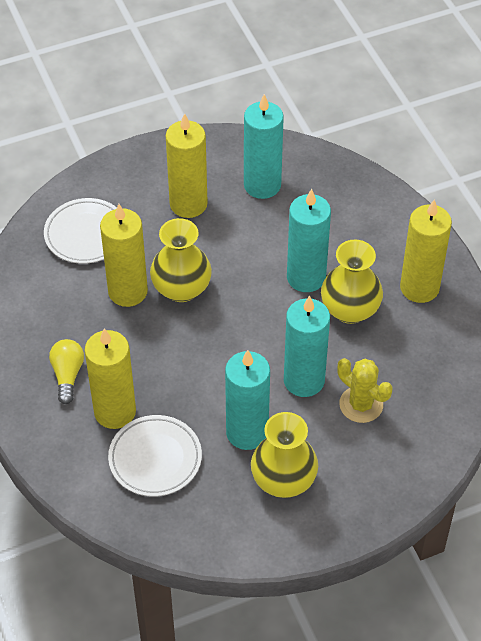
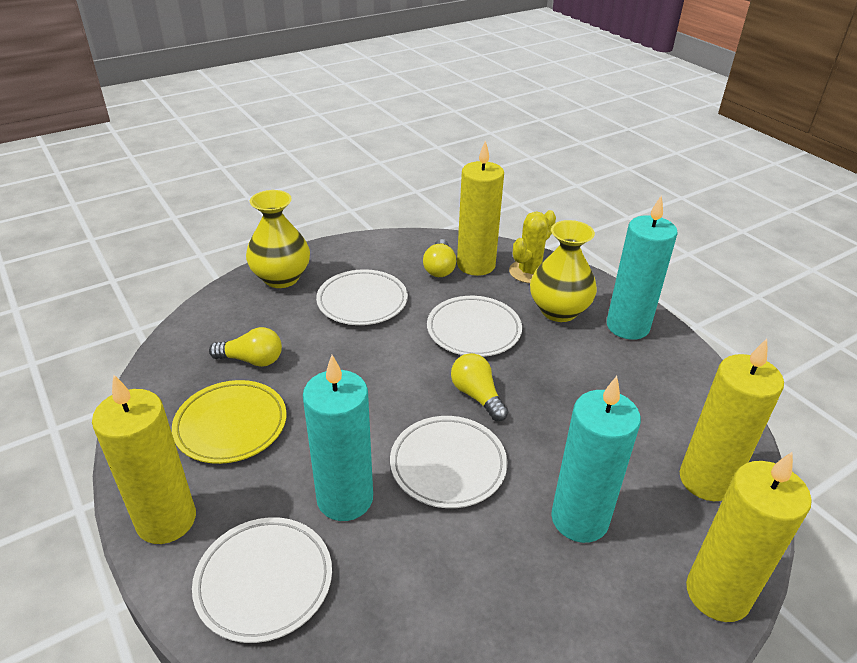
turquoise candle: 4 -> 3
white plate: 2 -> 4
yellow light bulb: 1 -> 3
yellow plate: 0 -> 1
yellow vase: 3 -> 2

